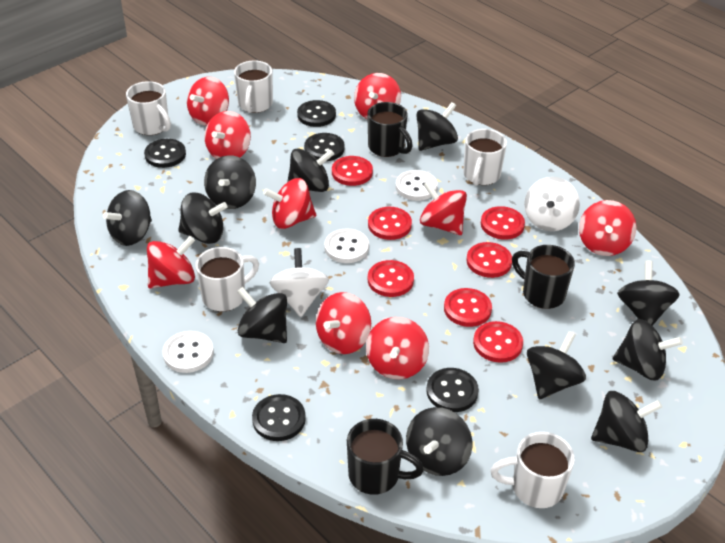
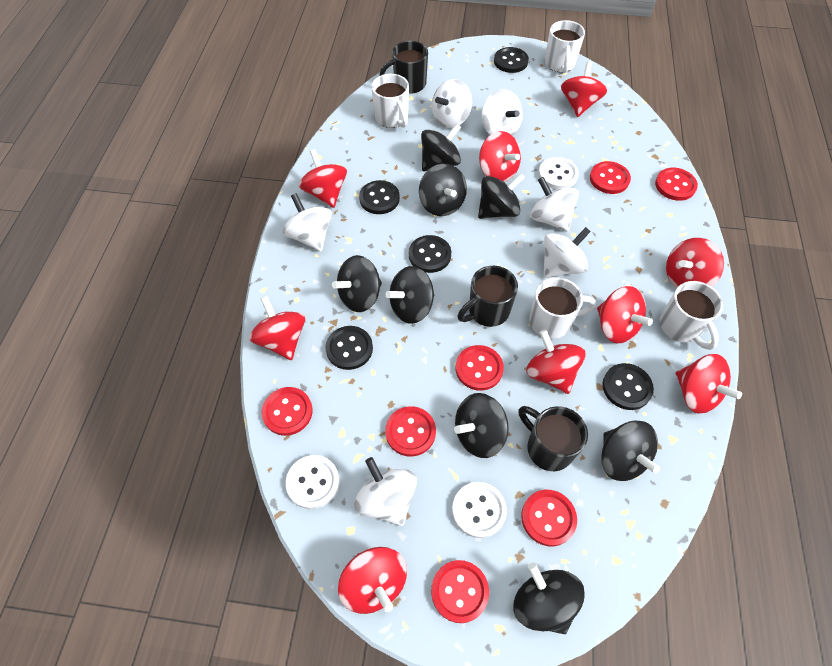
black spinning top: 11 -> 8
white mug: 5 -> 4
white spinning top: 2 -> 6

